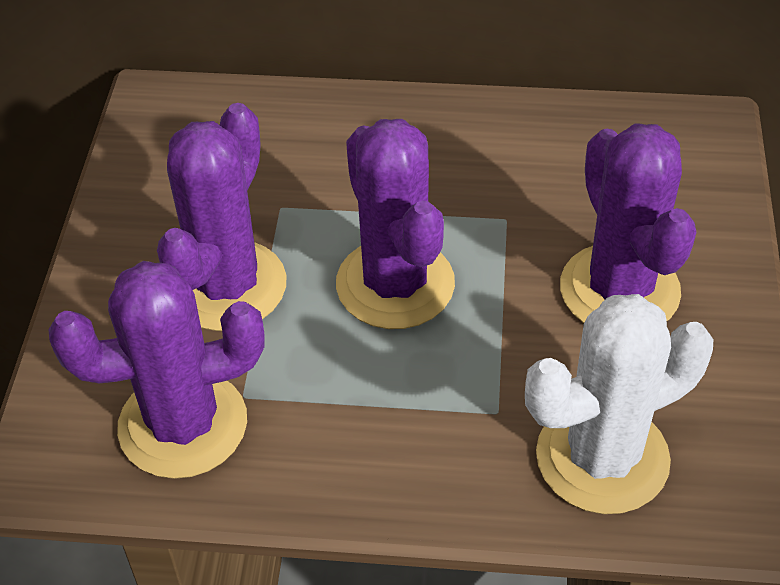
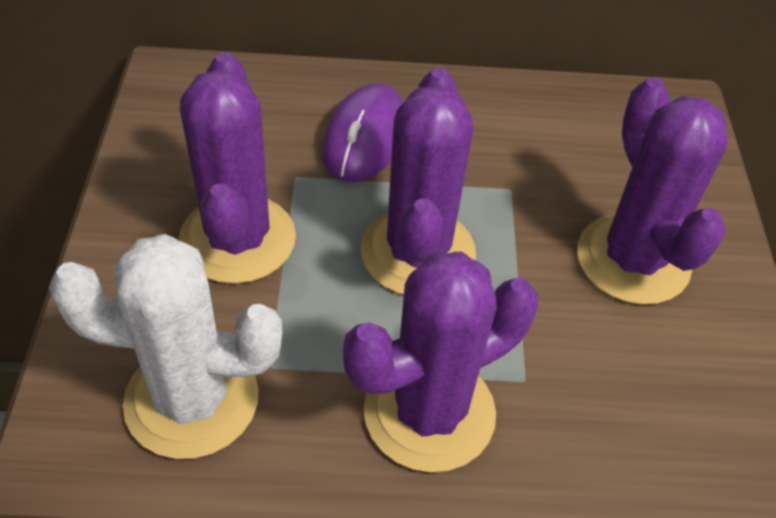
purple mouse: 0 -> 1

